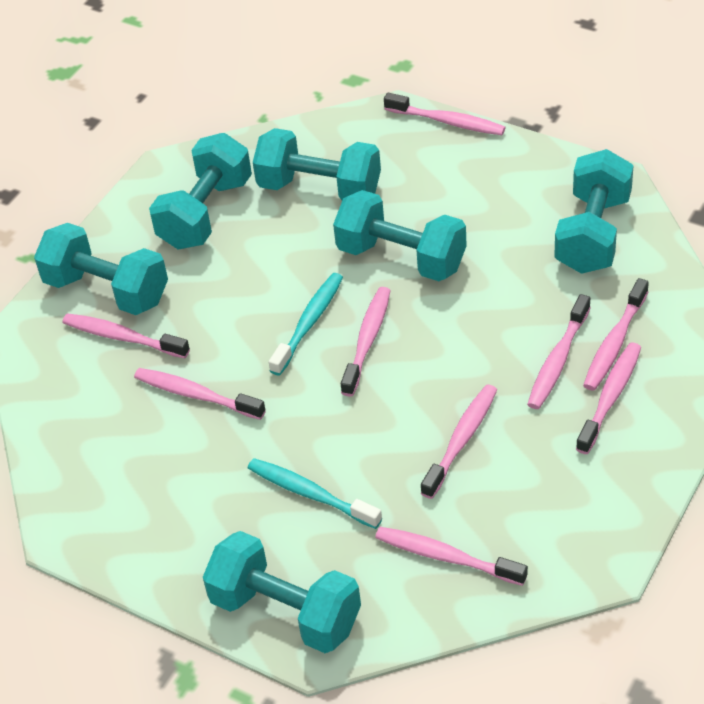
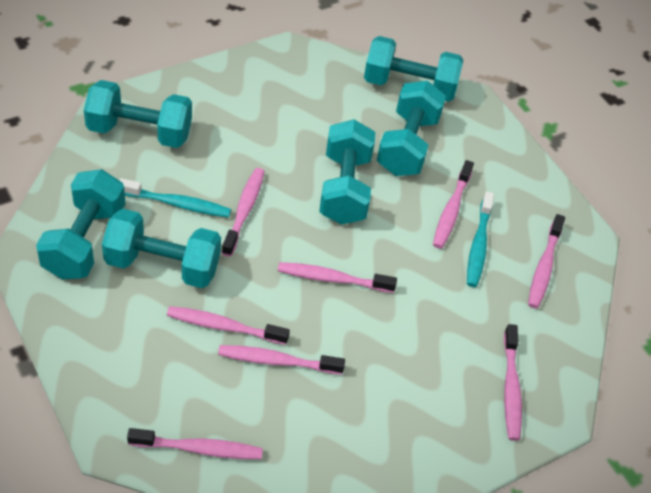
pink toothbrush: 9 -> 8

